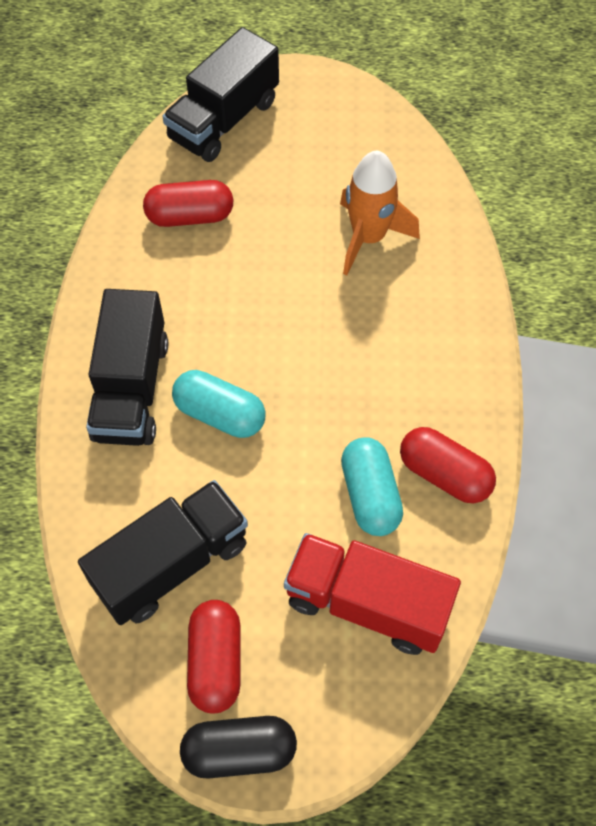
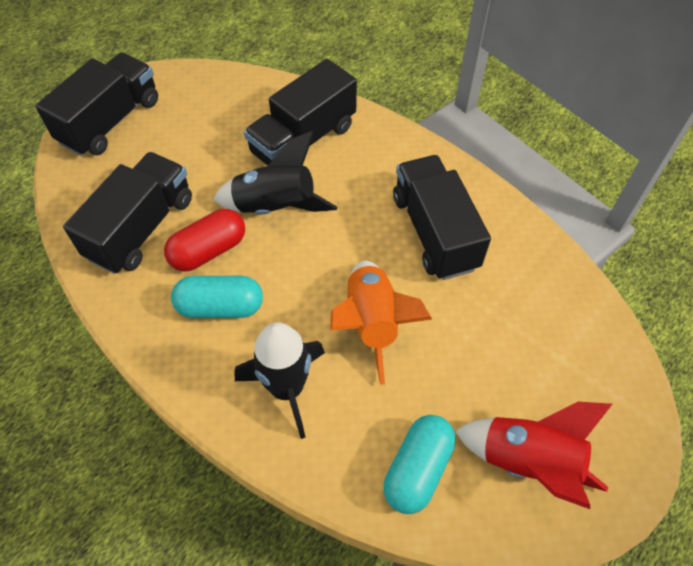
black capsule: 1 -> 0
black rocket: 0 -> 2
black truck: 3 -> 4
red capsule: 3 -> 1
red rocket: 0 -> 1
red truck: 1 -> 0

